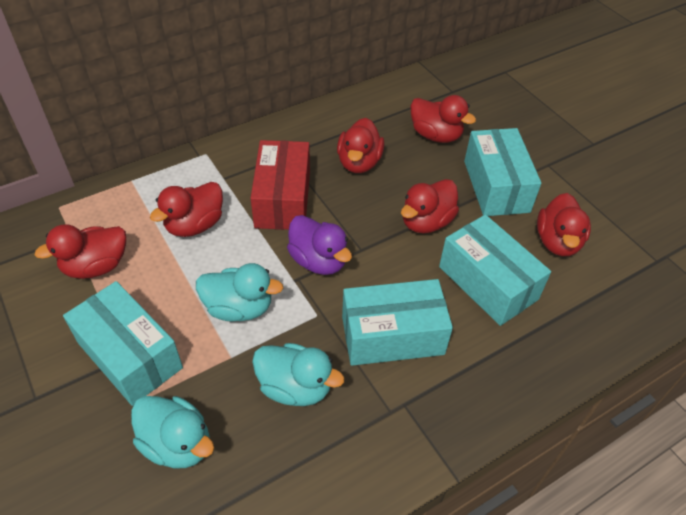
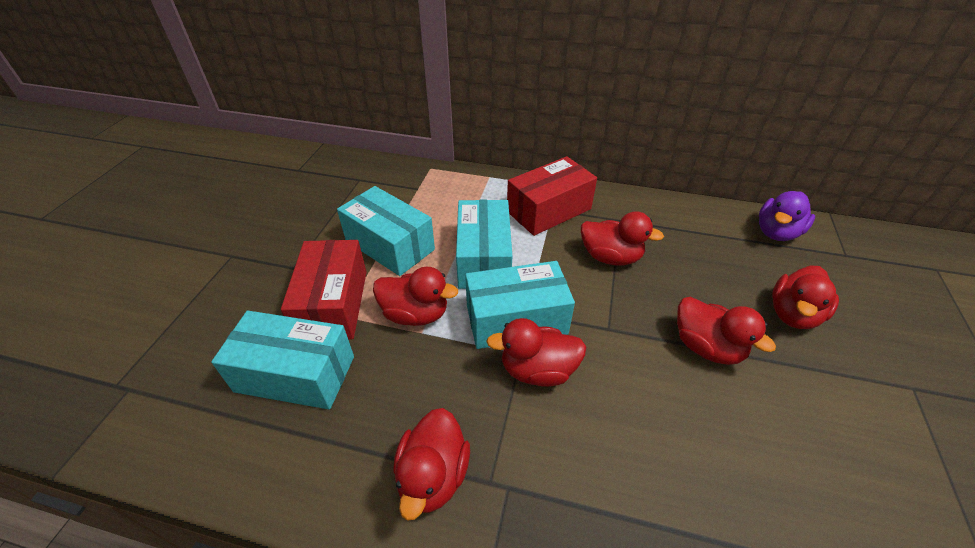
red box: 1 -> 2
turquoise duck: 3 -> 0

